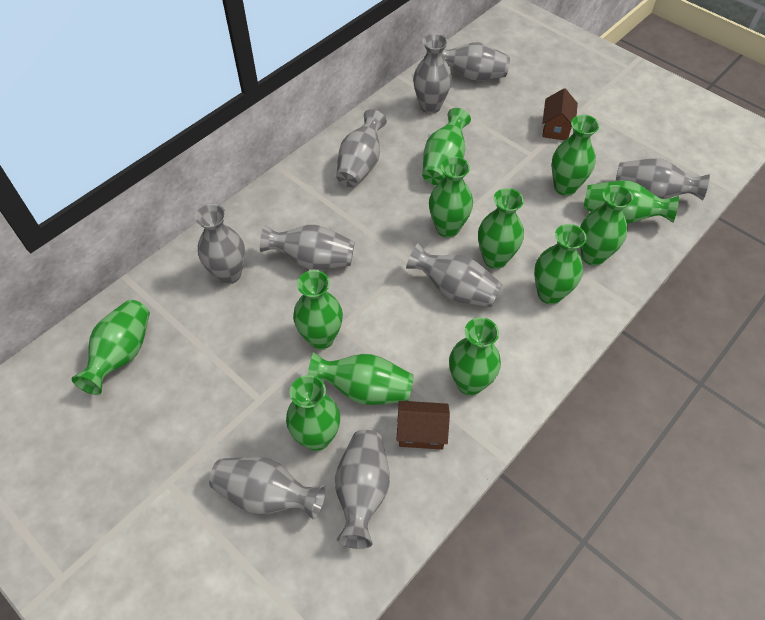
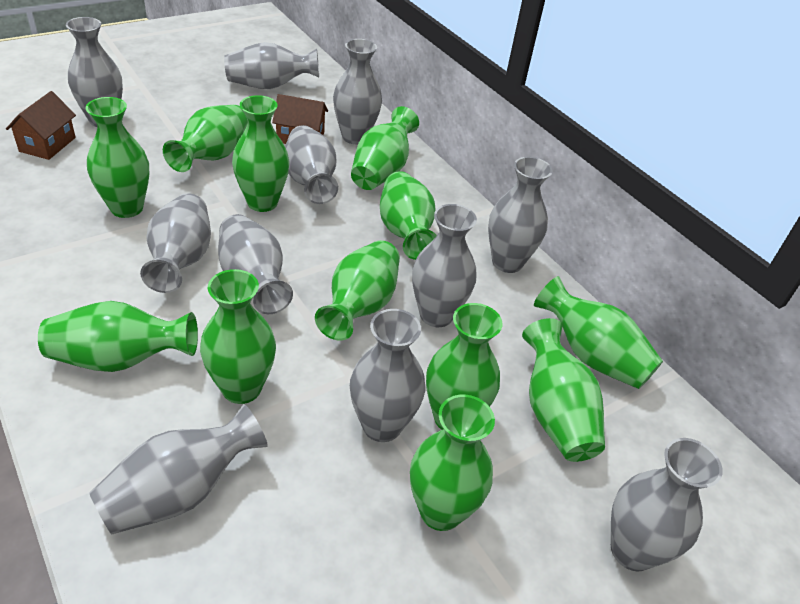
grey vase: 9 -> 11

